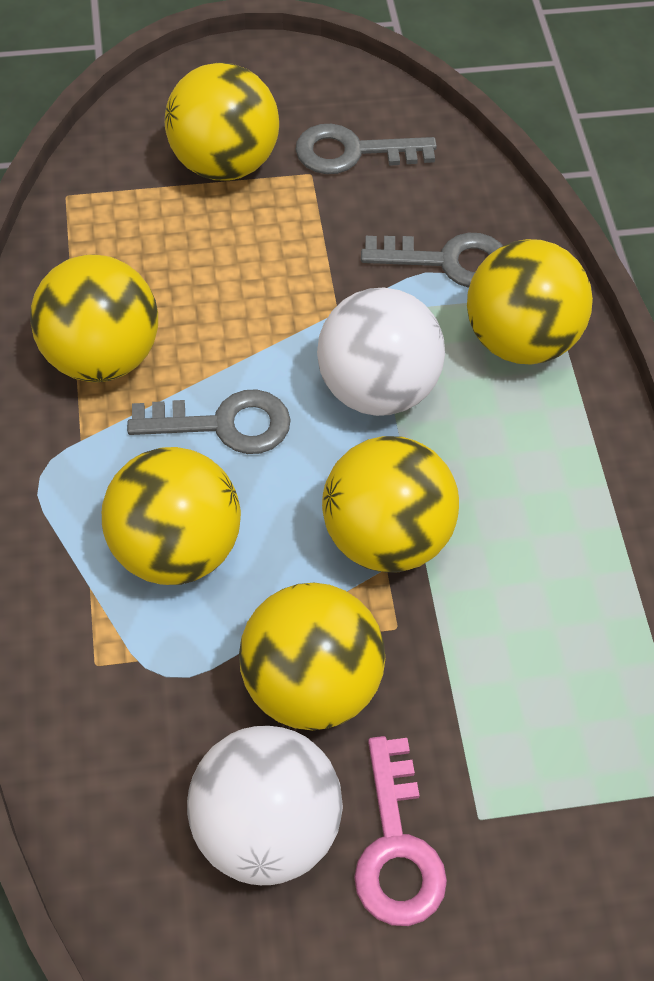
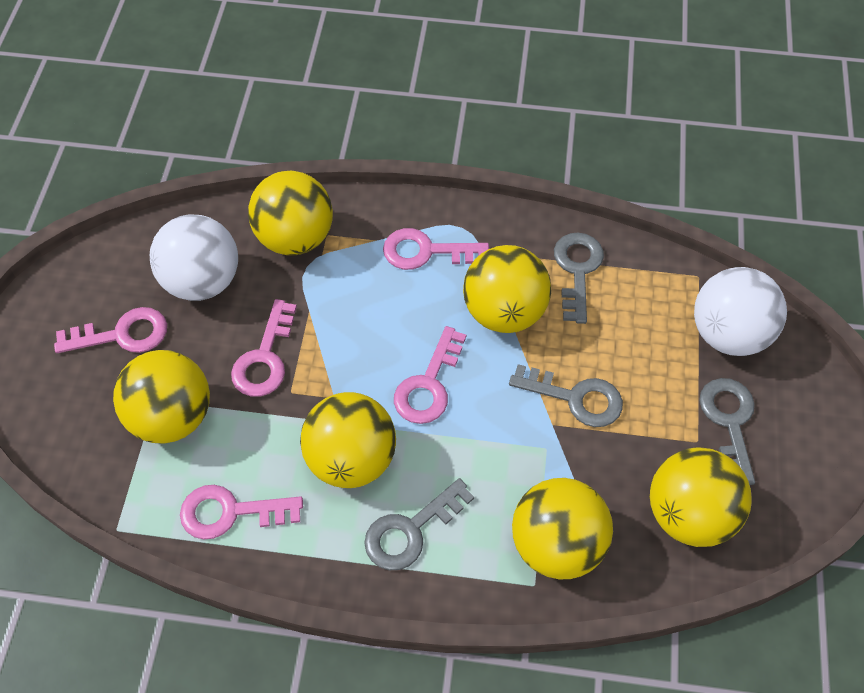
grey key: 3 -> 4
pink key: 1 -> 5

